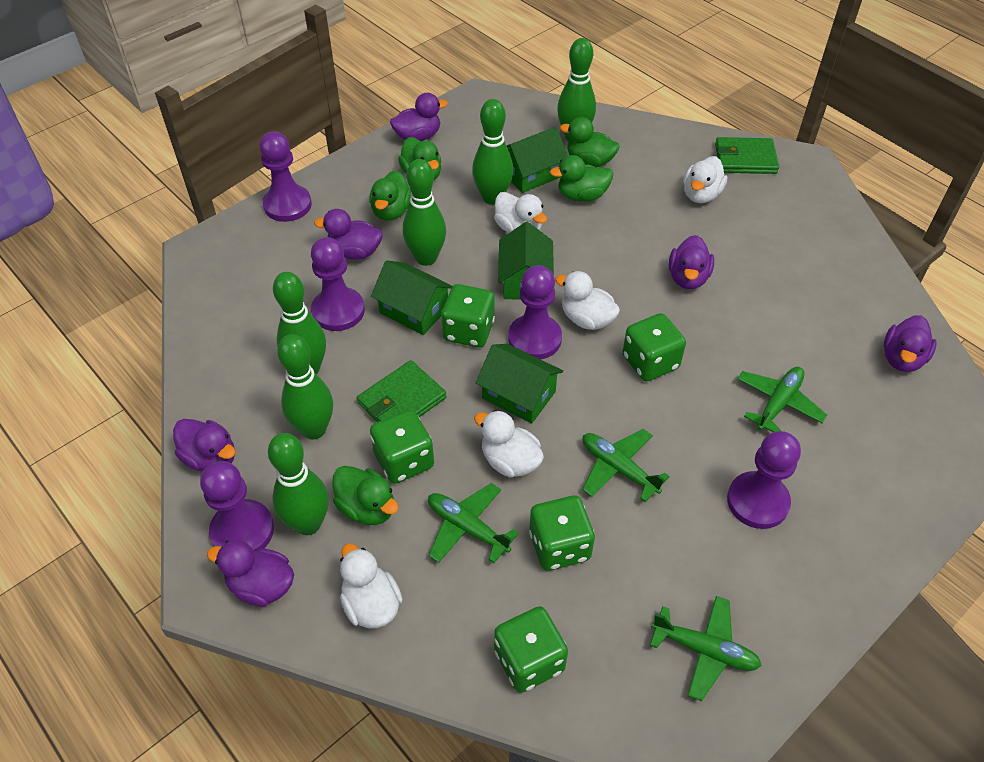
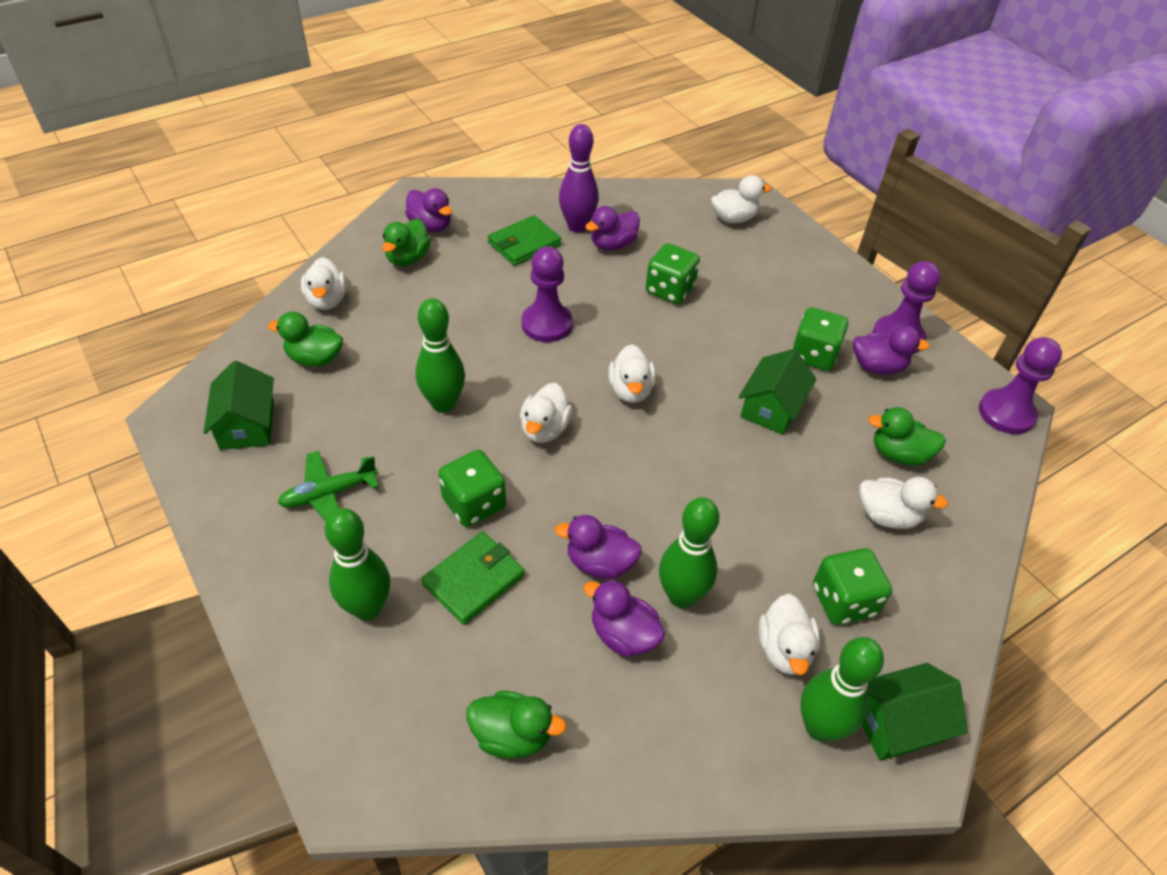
green bowling pin: 6 -> 4
green dice: 5 -> 4
green duck: 5 -> 4
green house: 4 -> 3
green plane: 4 -> 1
purple bowling pin: 0 -> 1
purple duck: 6 -> 5
purple pawn: 5 -> 3
white duck: 5 -> 6

